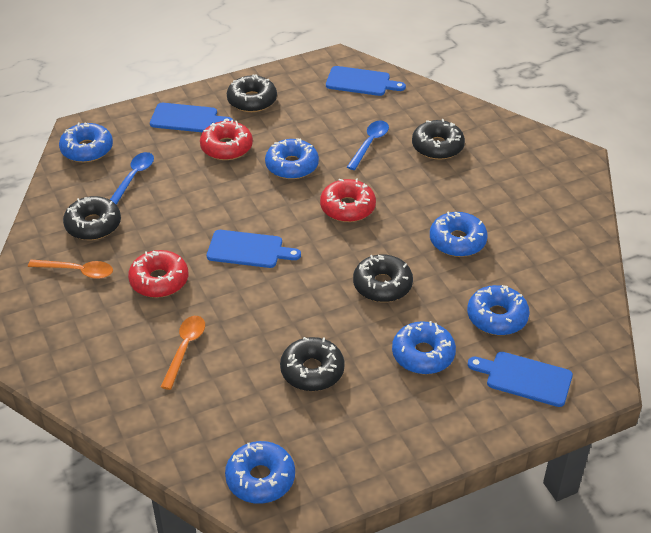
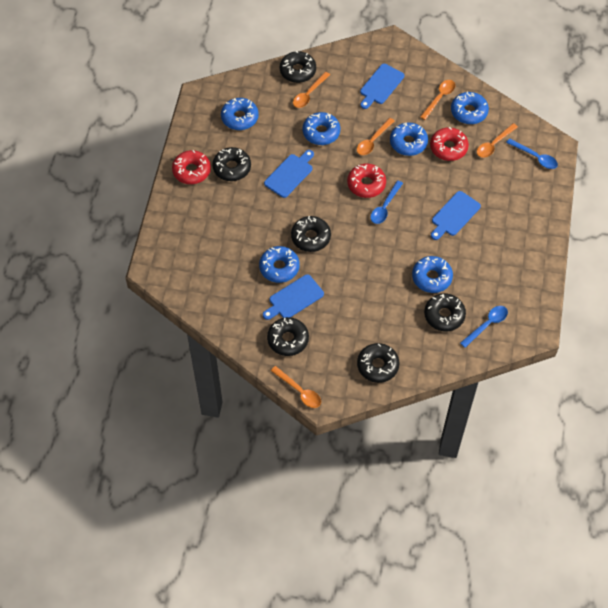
black donut: 5 -> 6
blue spoon: 2 -> 3
orange spoon: 2 -> 5

